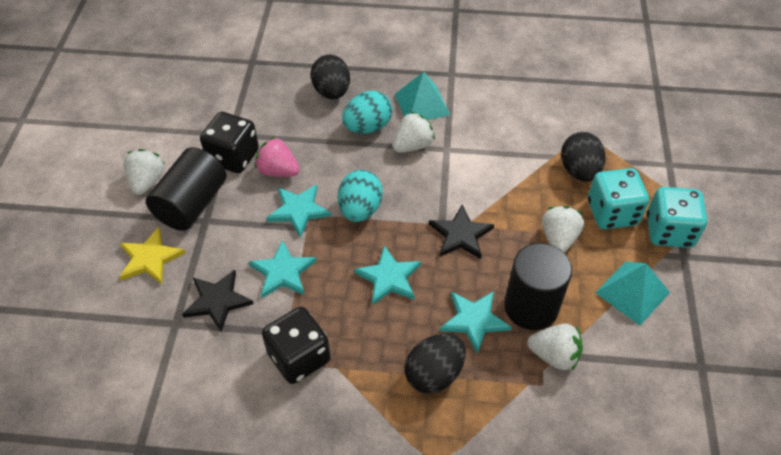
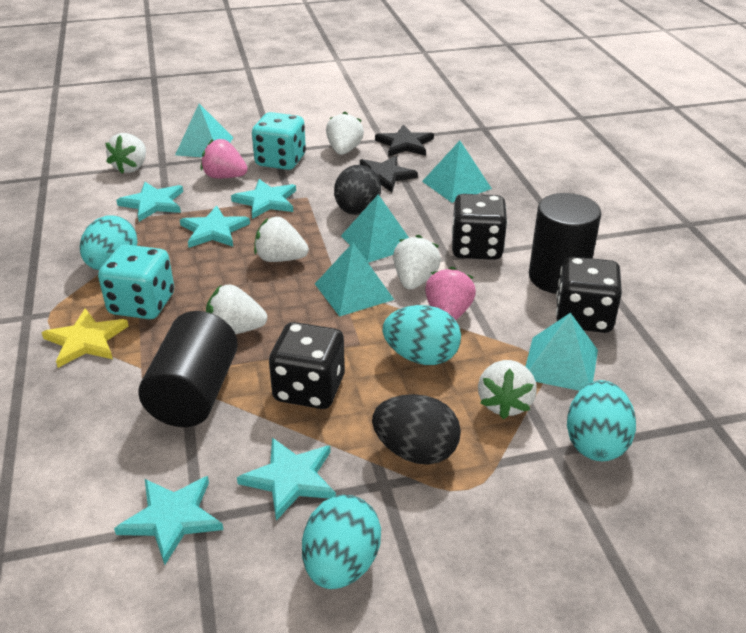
black dice: 2 -> 3
black egg: 3 -> 2
pink strawberry: 1 -> 2
turquoise egg: 2 -> 4
turquoise pyramid: 2 -> 5
turquoise star: 4 -> 5
white strawberry: 4 -> 6

